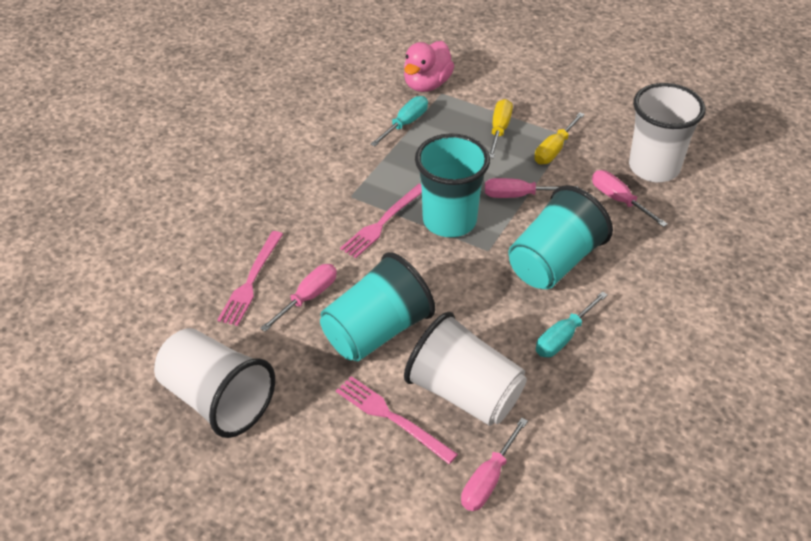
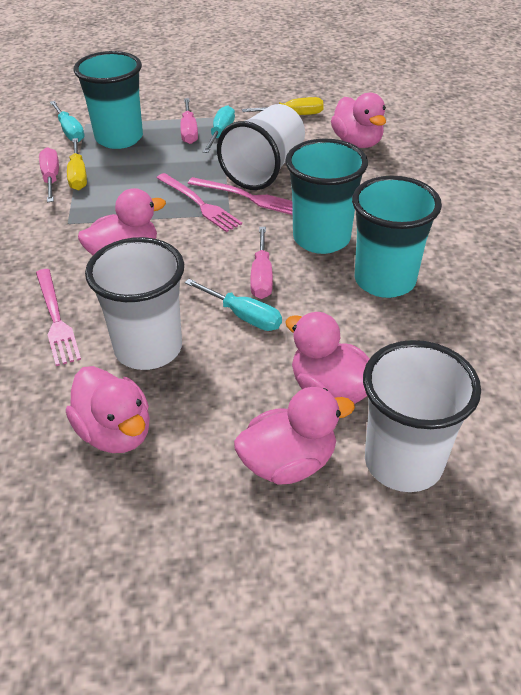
pink duck: 1 -> 5
pink screwdriver: 4 -> 3
turquoise screwdriver: 2 -> 3

